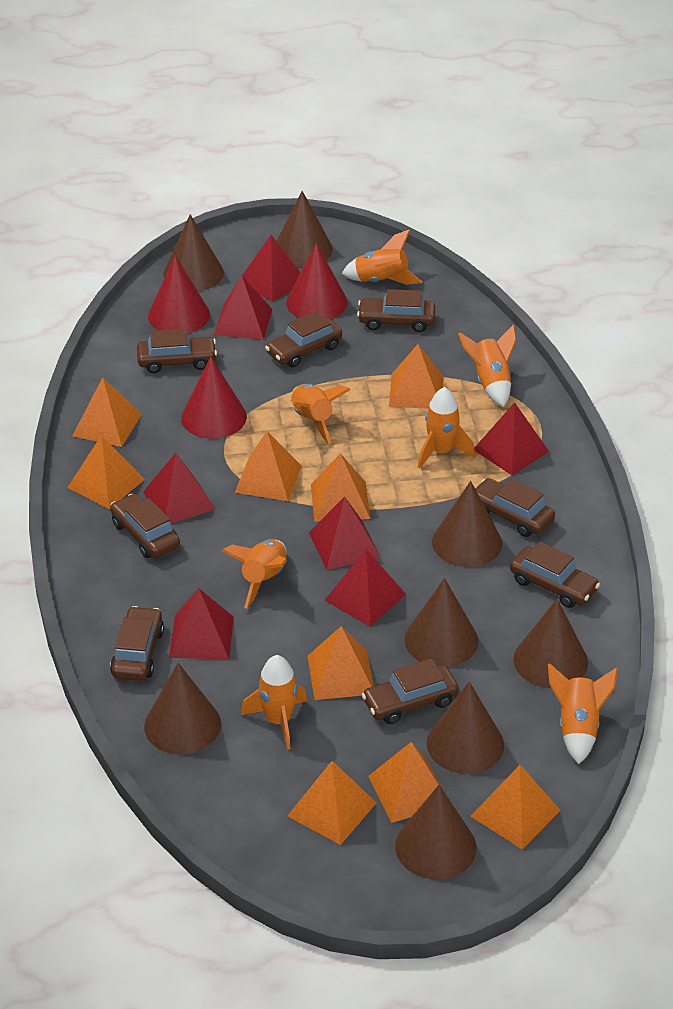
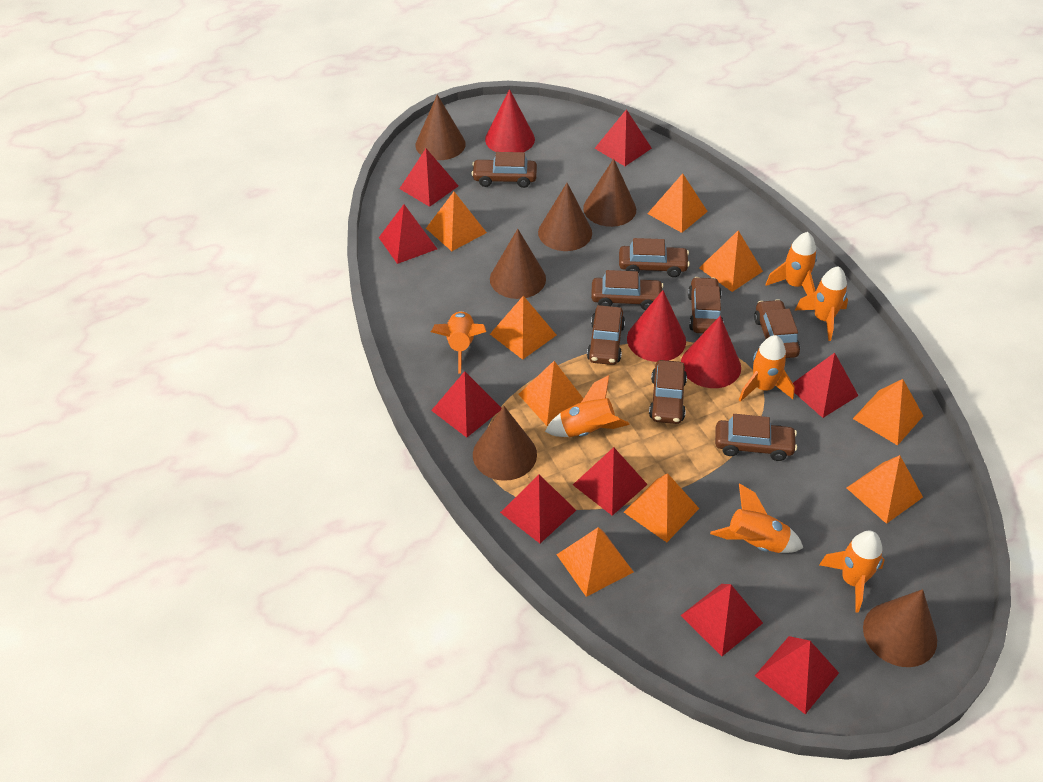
brown cone: 8 -> 6
red pyramid: 7 -> 9

